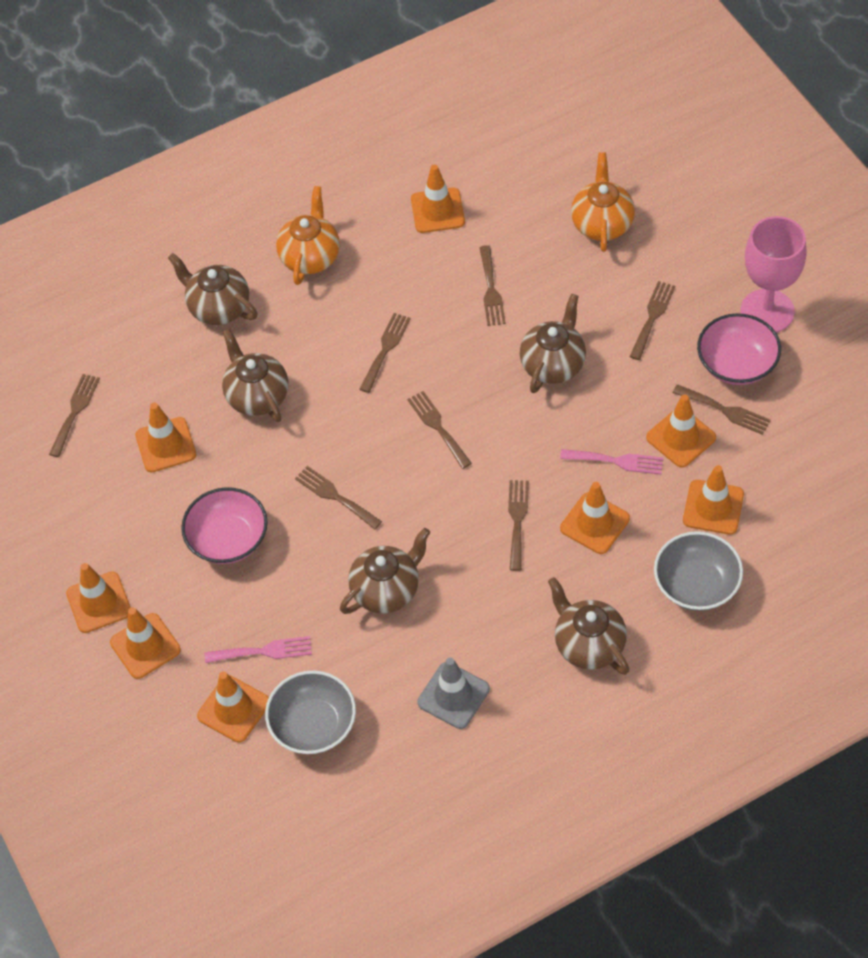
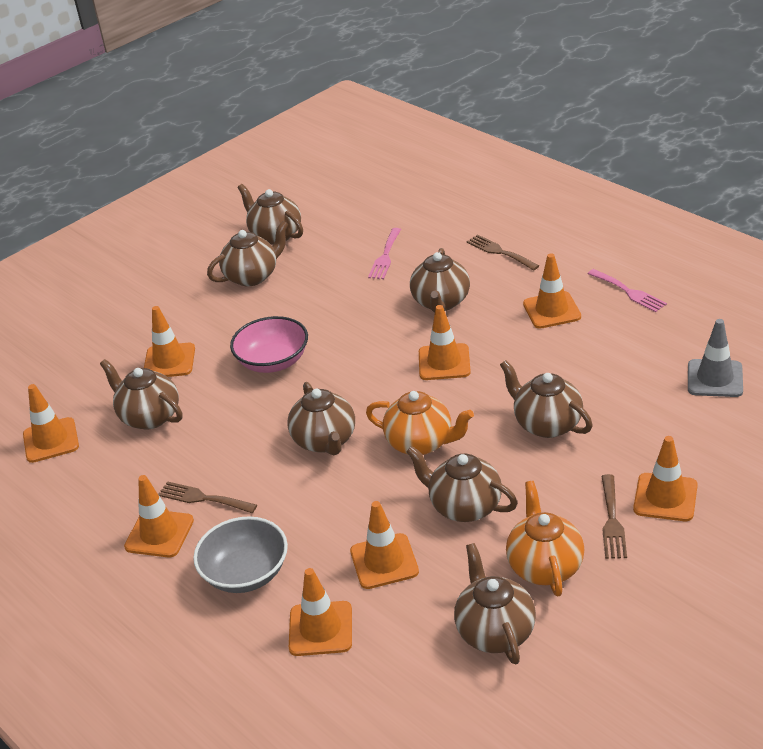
brown fork: 8 -> 3
brown teapot: 5 -> 8
grey bowl: 2 -> 1
pink bowl: 2 -> 1
pink goblet: 1 -> 0

